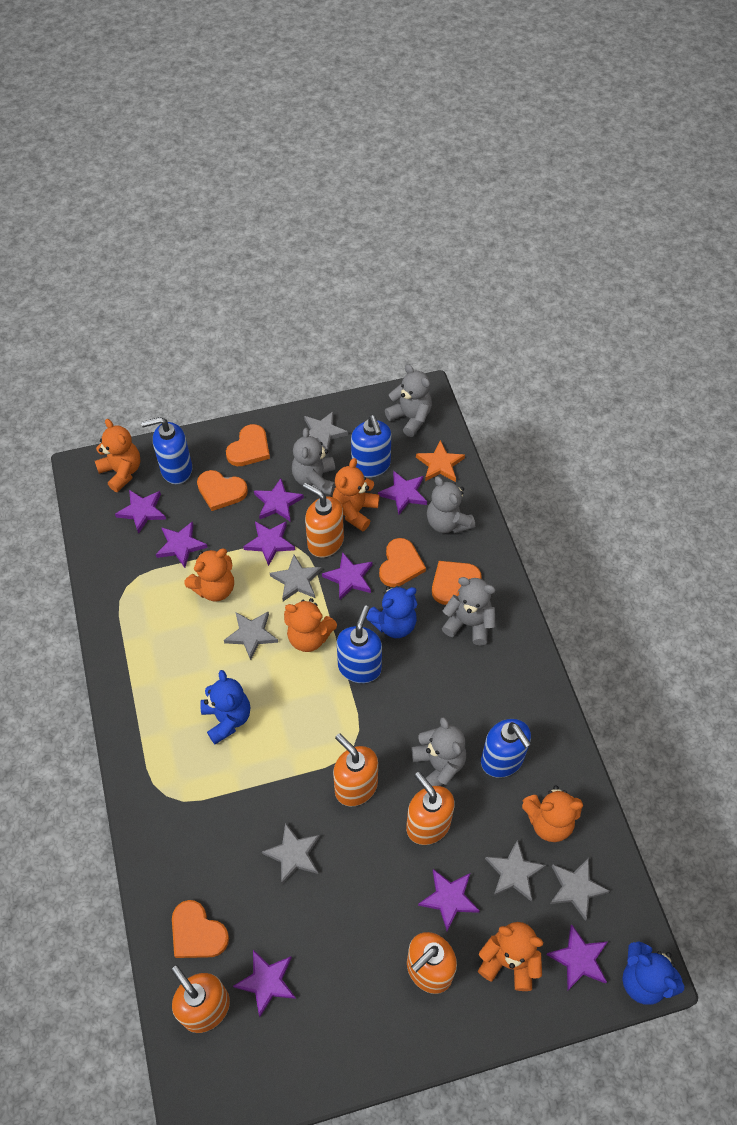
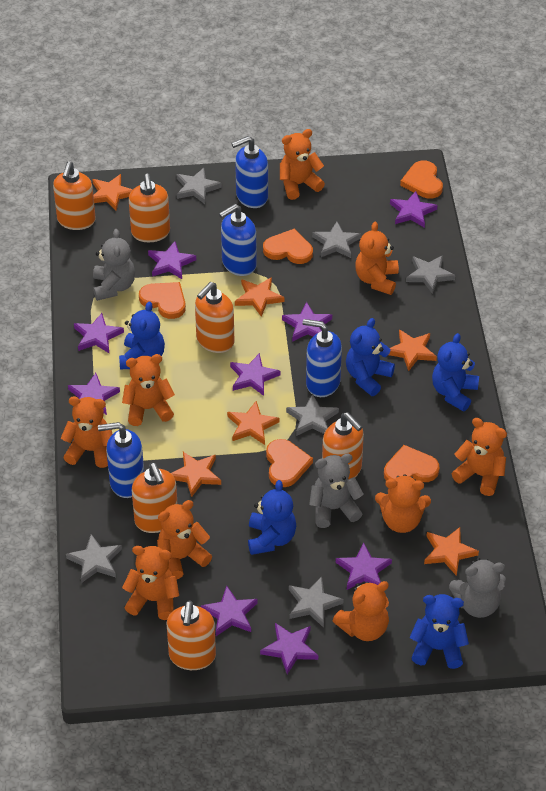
blue teddy bear: 3 -> 5
grey teddy bear: 5 -> 3
orange soap dispenser: 5 -> 6
orange star: 1 -> 6
orange teddy bear: 6 -> 9

